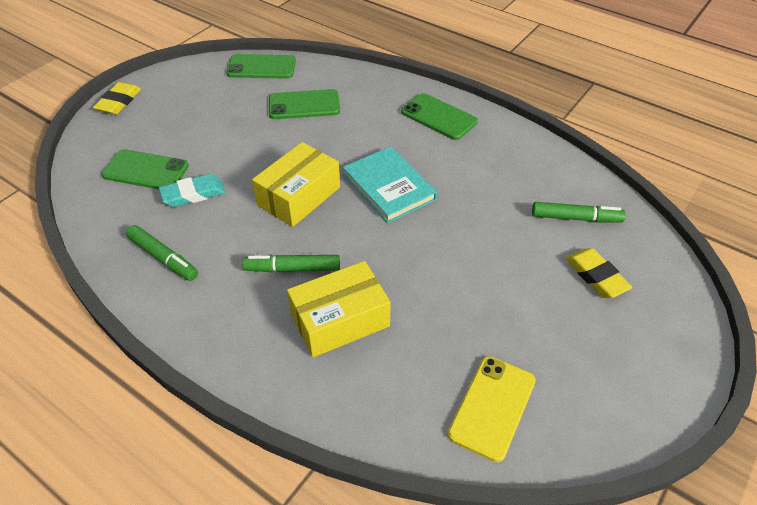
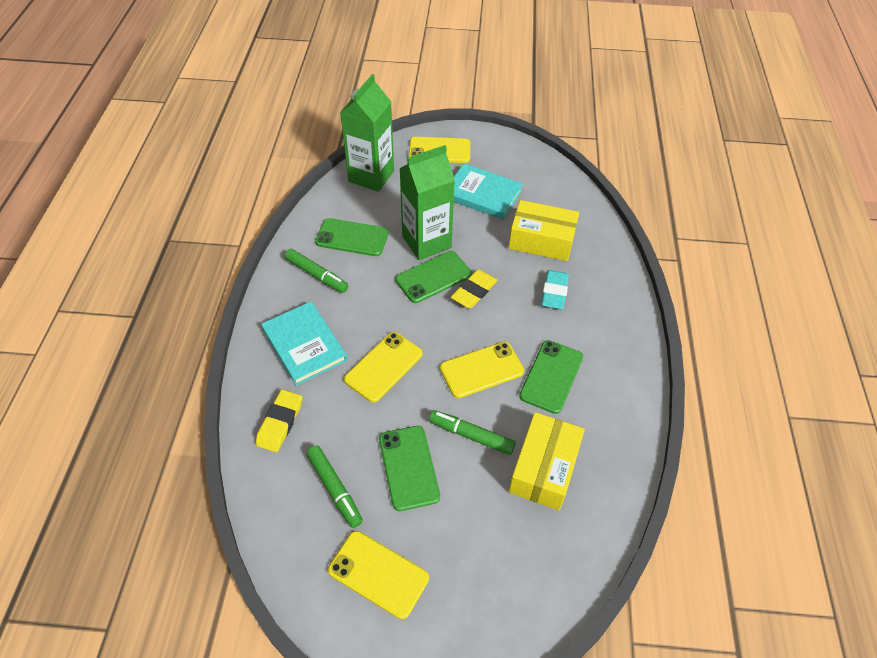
green carton: 0 -> 2
turquoise book: 1 -> 2
yellow phone: 1 -> 4

